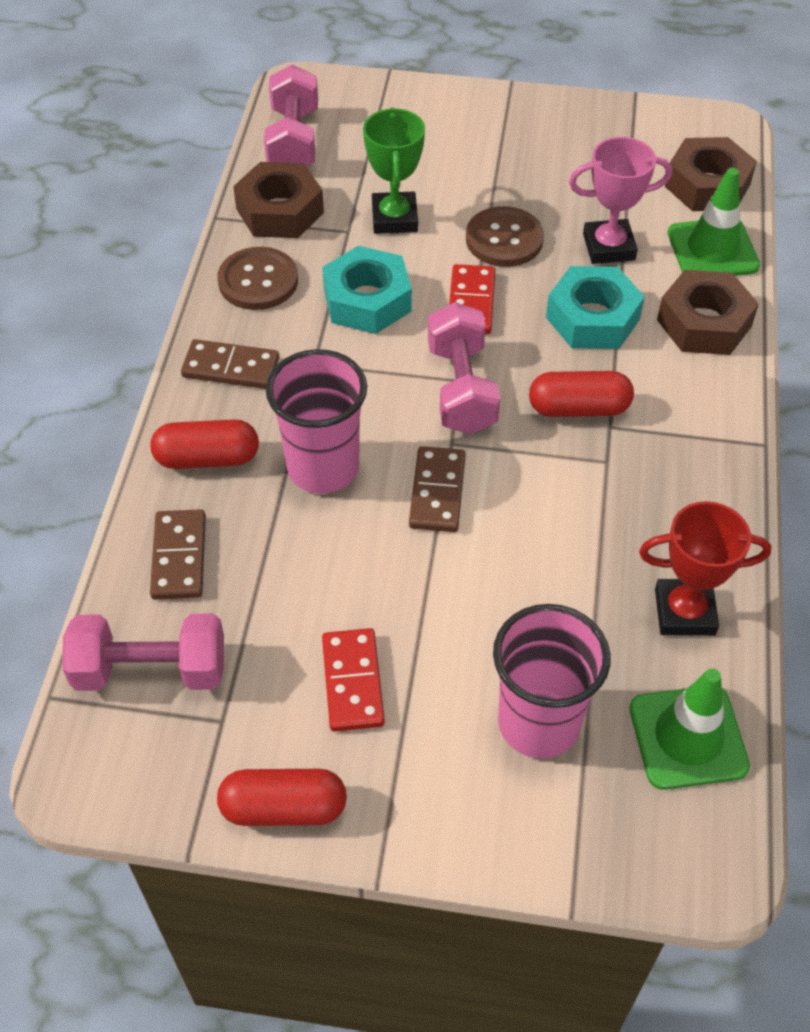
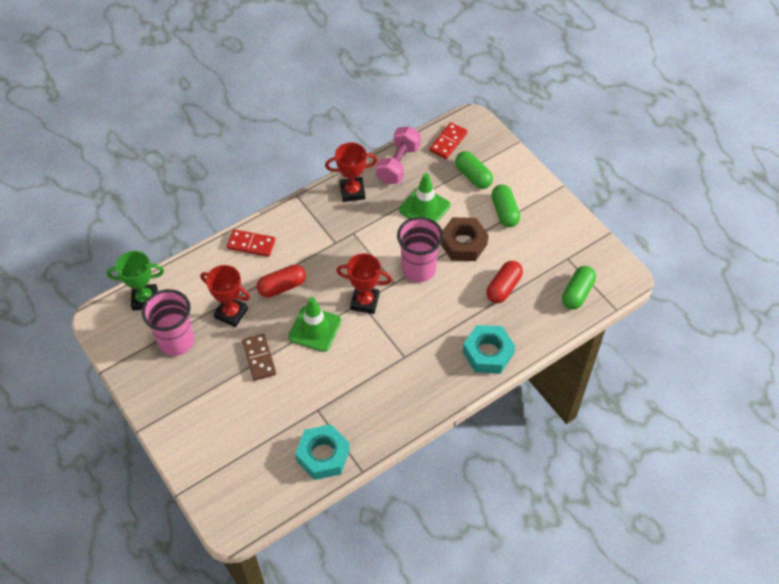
brown button: 2 -> 0
brown domino: 3 -> 1
brown nut: 3 -> 1
green capsule: 0 -> 3
pink dumbbell: 3 -> 1
pink trophy: 1 -> 0
red capsule: 3 -> 2
red trophy: 1 -> 3

